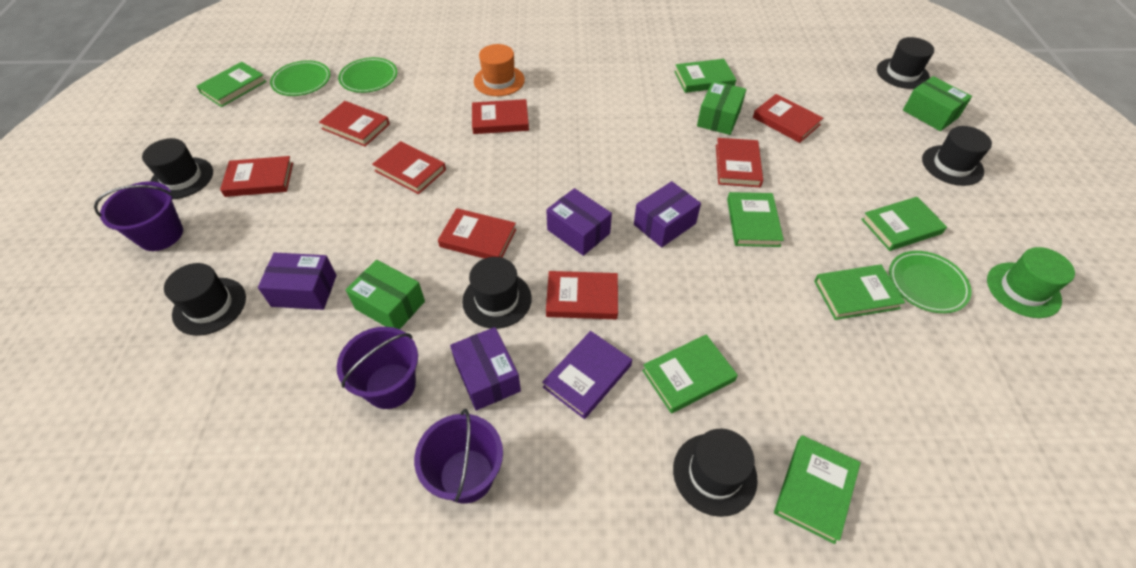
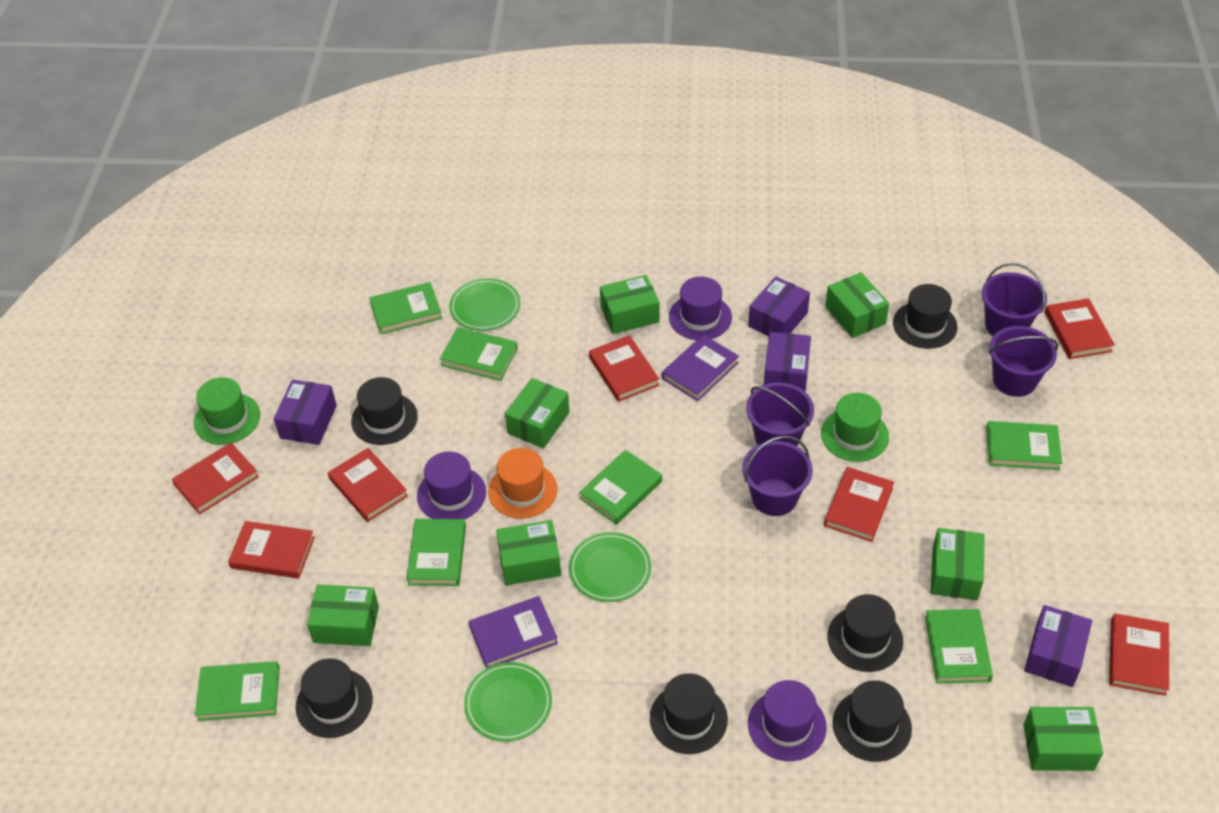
green box: 3 -> 7
green hat: 1 -> 2
purple book: 1 -> 2
purple bucket: 3 -> 4
purple hat: 0 -> 3
red book: 8 -> 7

